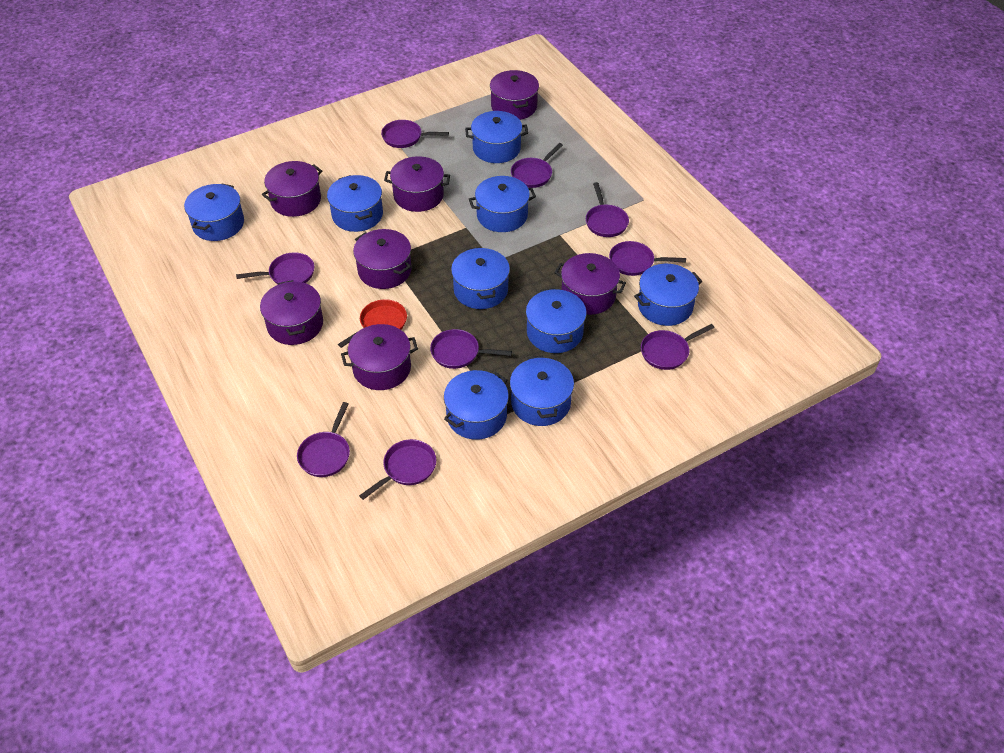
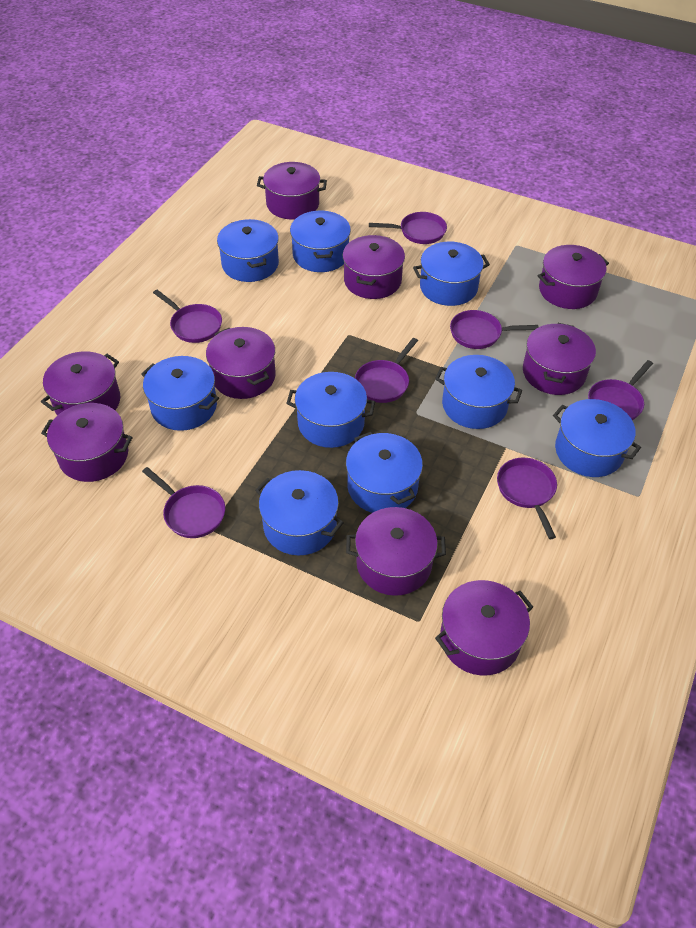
purple pan: 9 -> 7
purple pot: 7 -> 9
red pan: 1 -> 0

